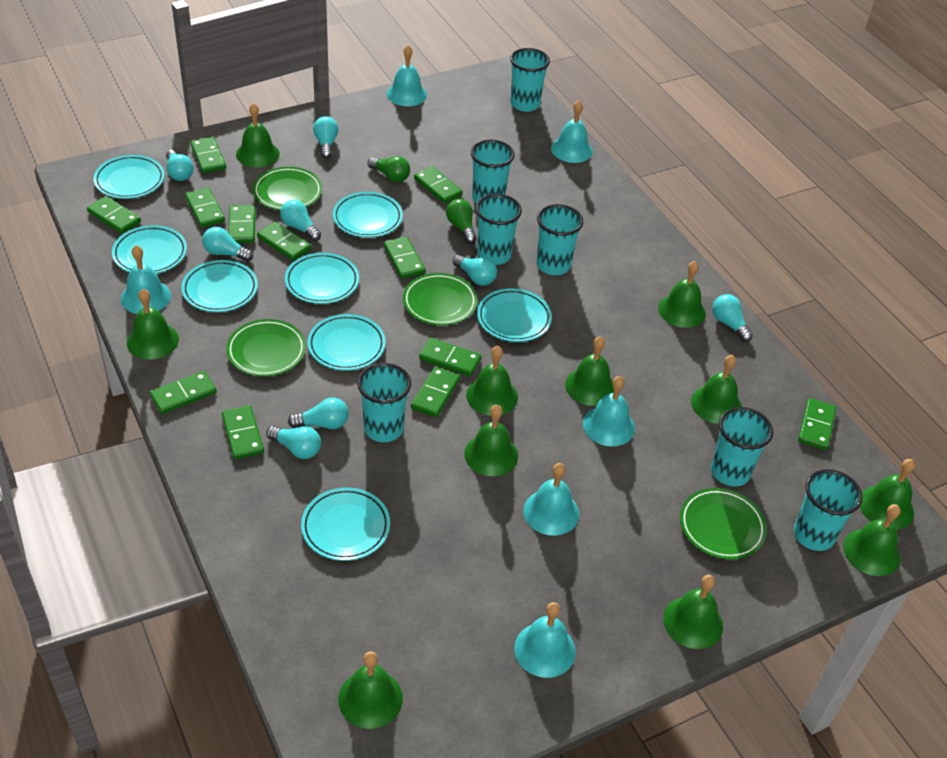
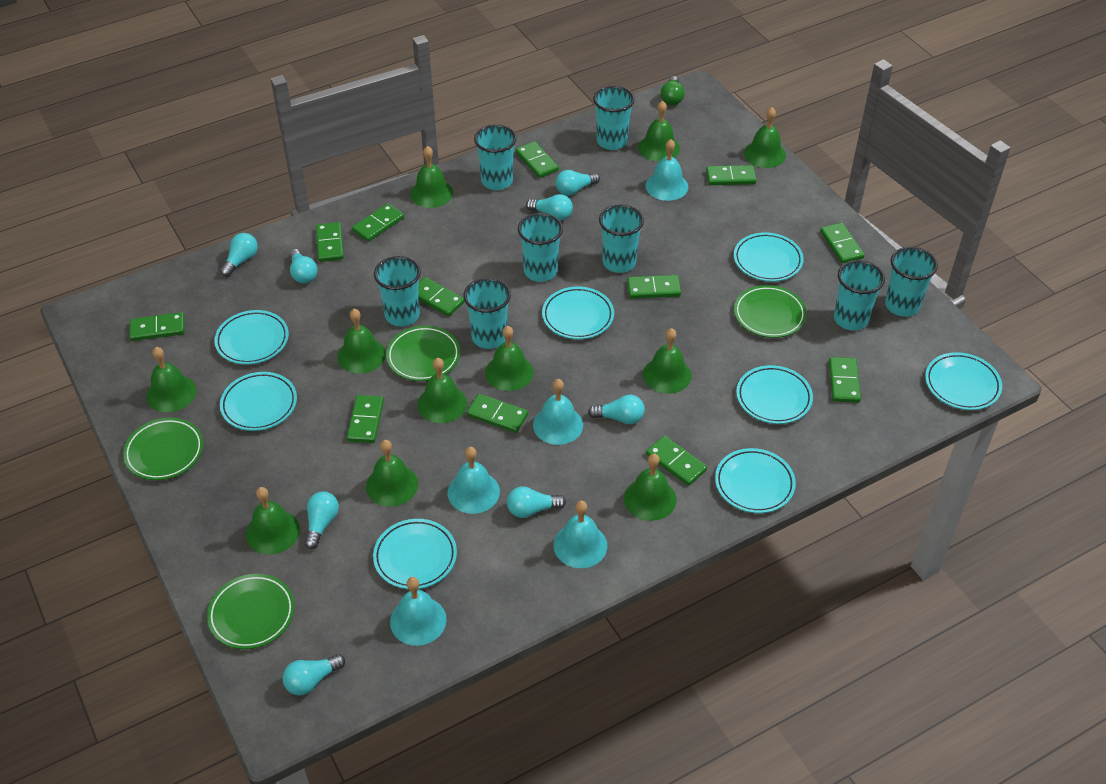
green light bulb: 2 -> 1
turquoise bell: 6 -> 5
turquoise cup: 7 -> 8

